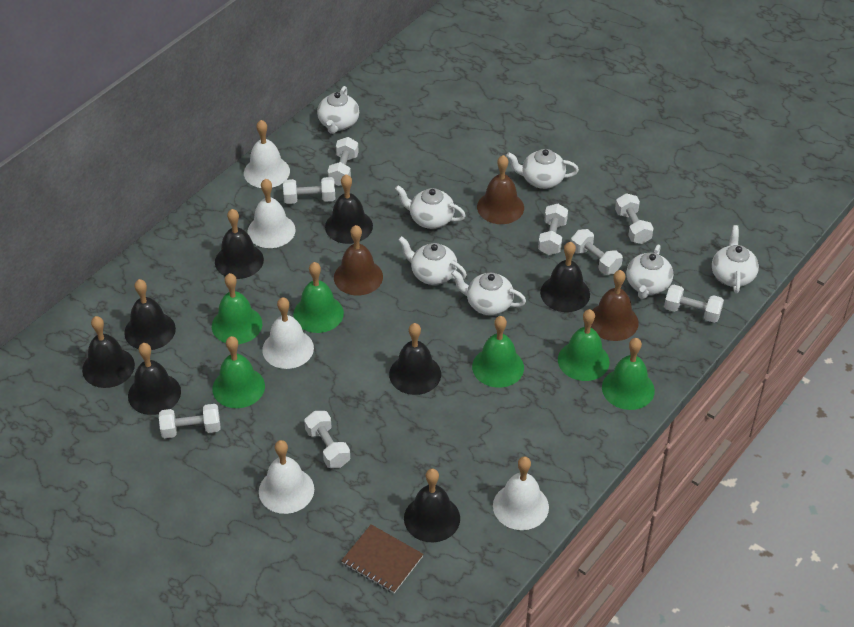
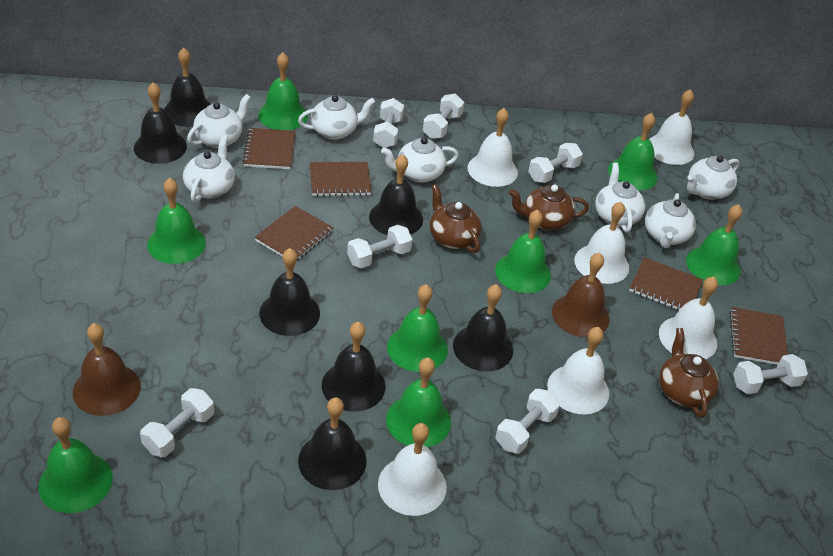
black bell: 8 -> 7
brown bell: 3 -> 2
brown notebook: 1 -> 5
brown teapot: 0 -> 3
green bell: 6 -> 8
white bell: 5 -> 6
white dumbbell: 8 -> 7

